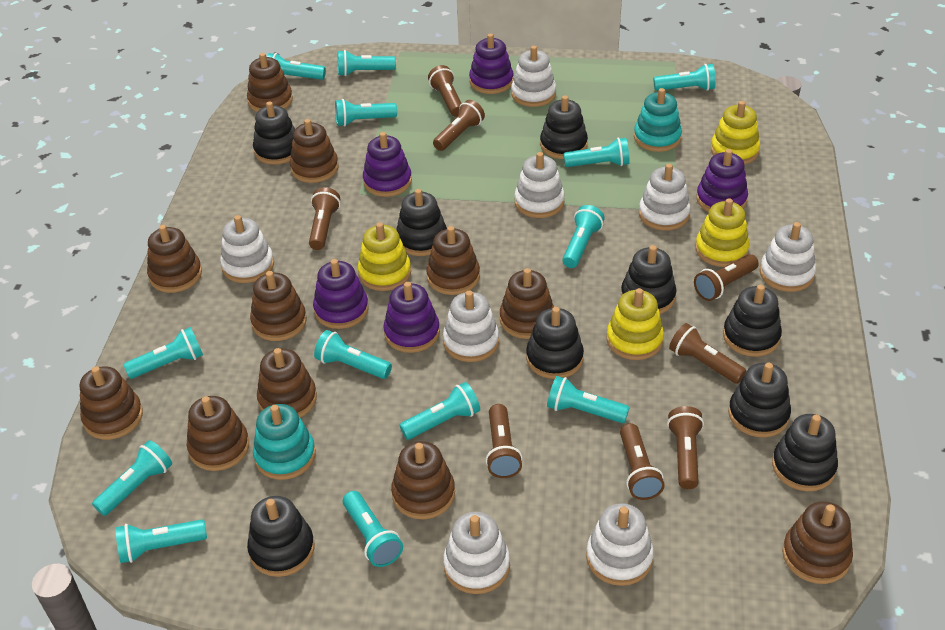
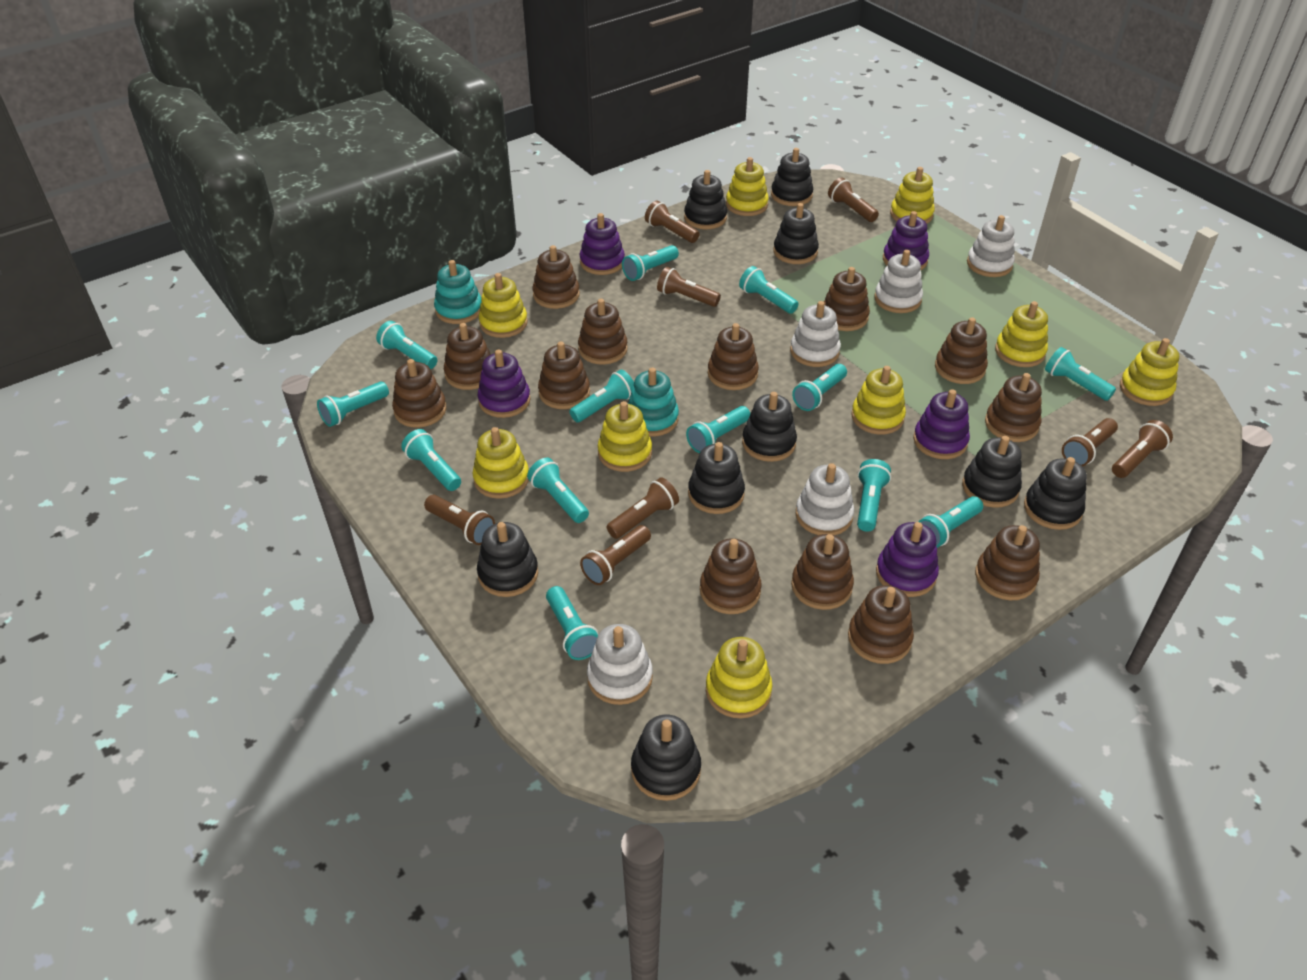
brown stacking toy: 11 -> 13
white stacking toy: 8 -> 5
yellow stacking toy: 4 -> 9

